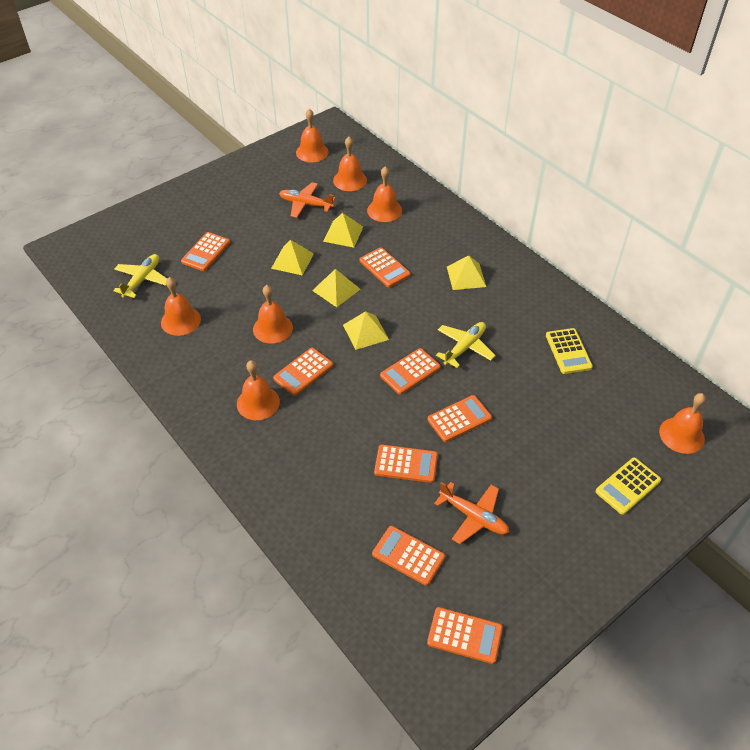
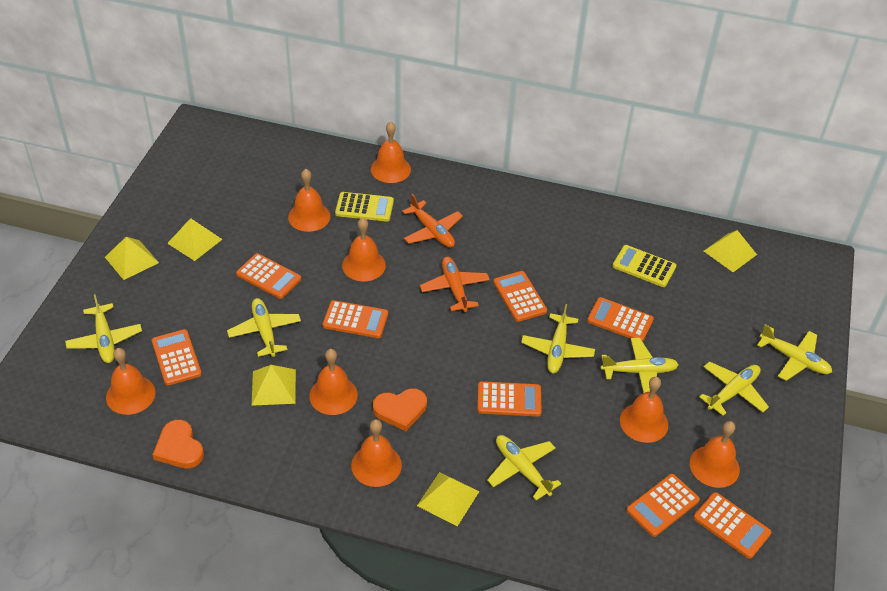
orange bell: 7 -> 8
orange heart: 0 -> 2
yellow plane: 2 -> 7

